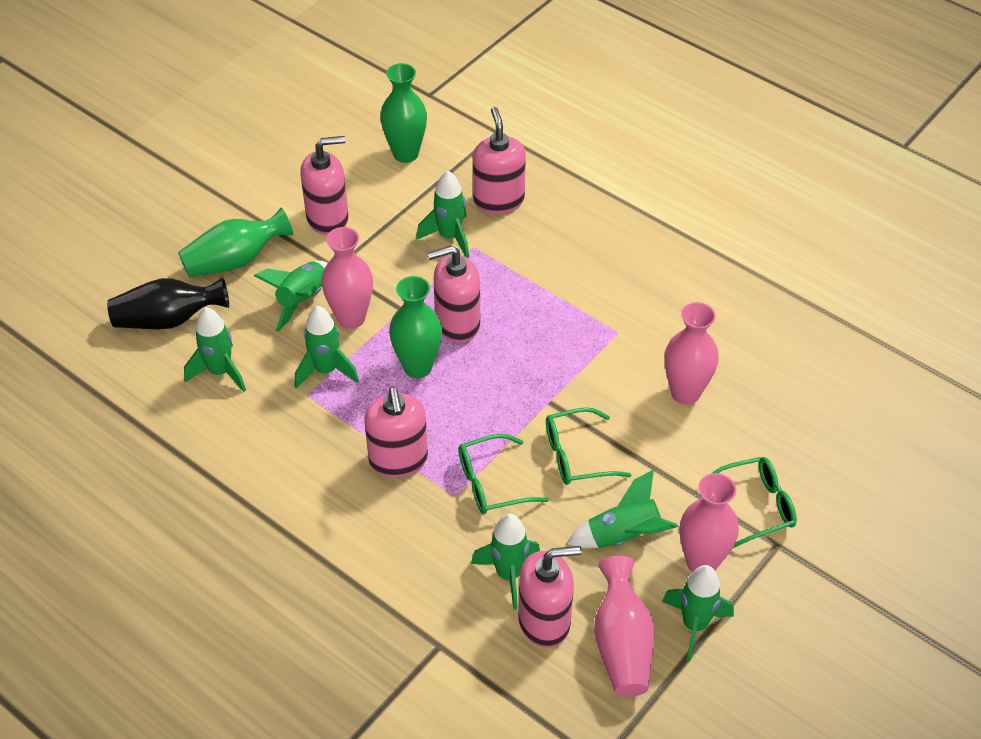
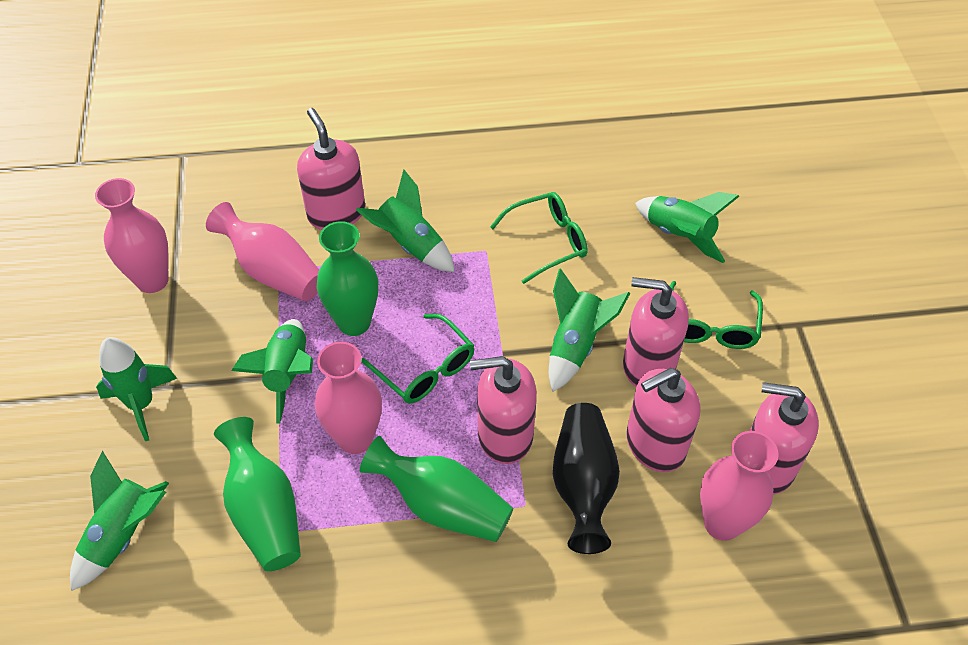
green rocket: 7 -> 6

